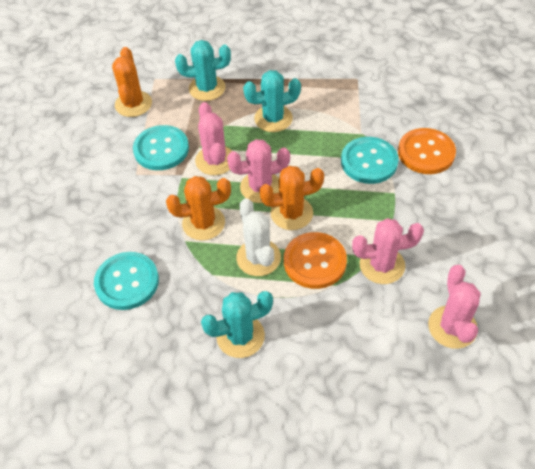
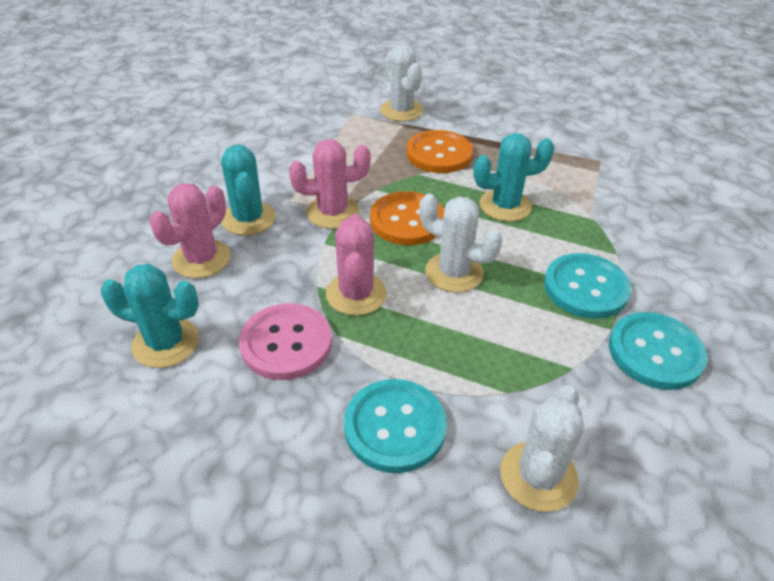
orange cactus: 3 -> 0
pink button: 0 -> 1
pink cactus: 4 -> 3
white cactus: 1 -> 3

